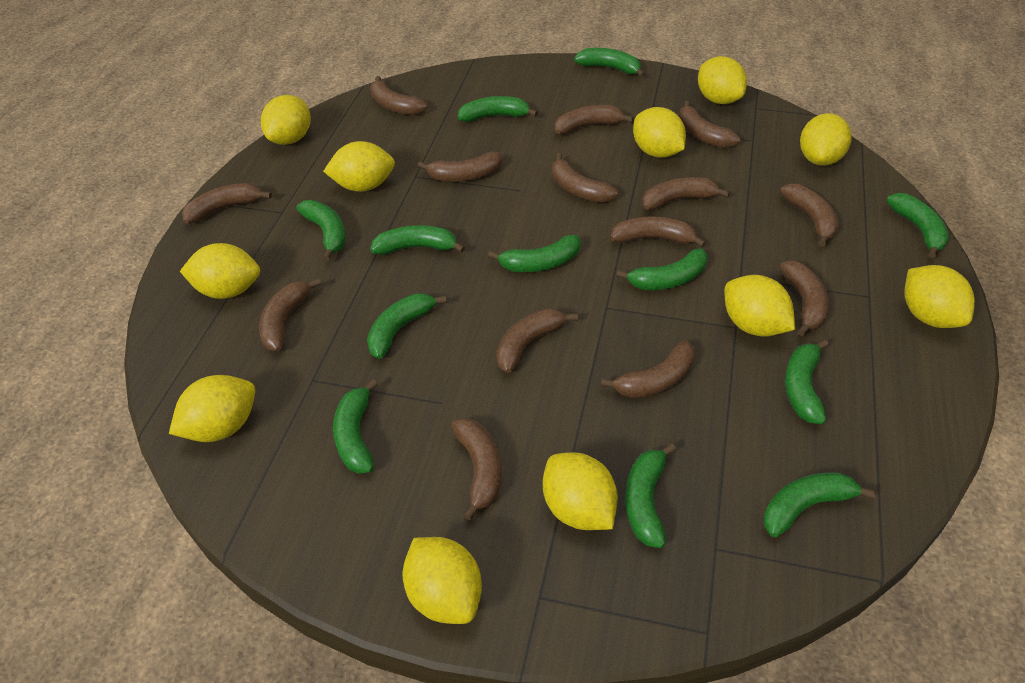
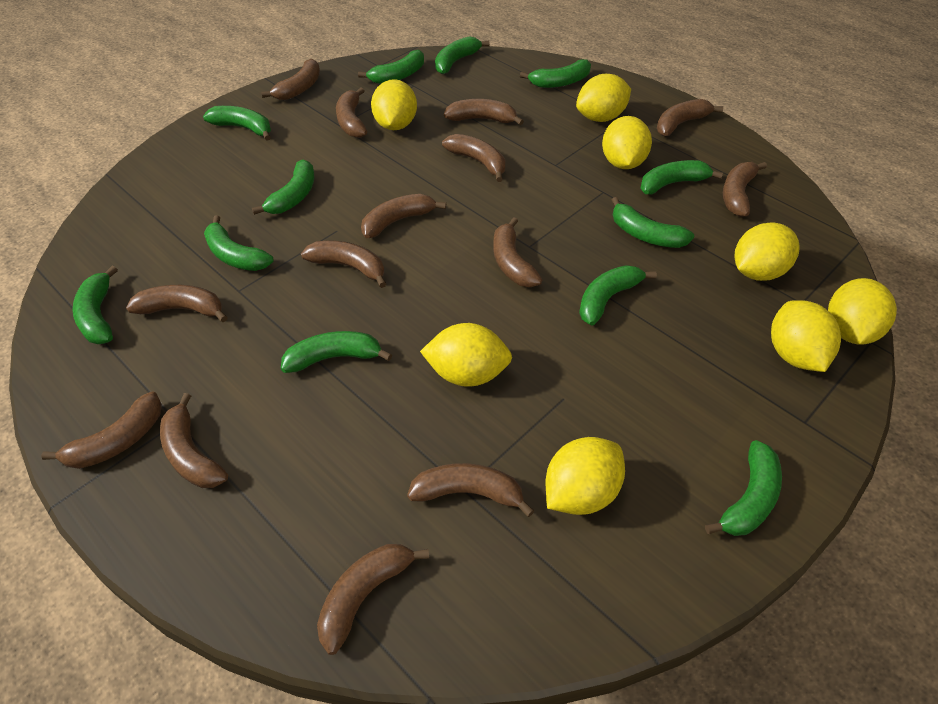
yellow lemon: 11 -> 8

